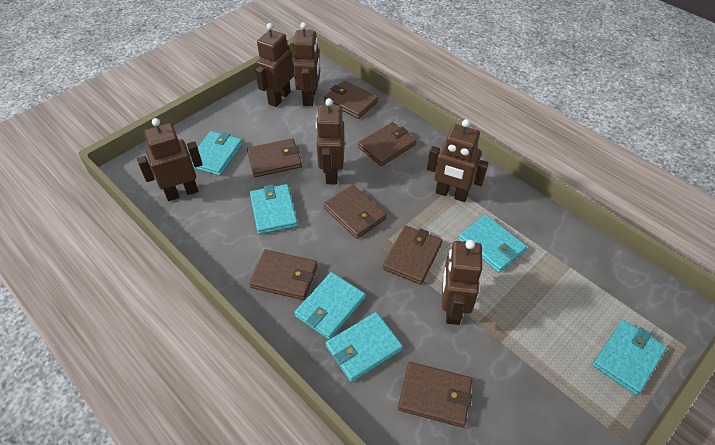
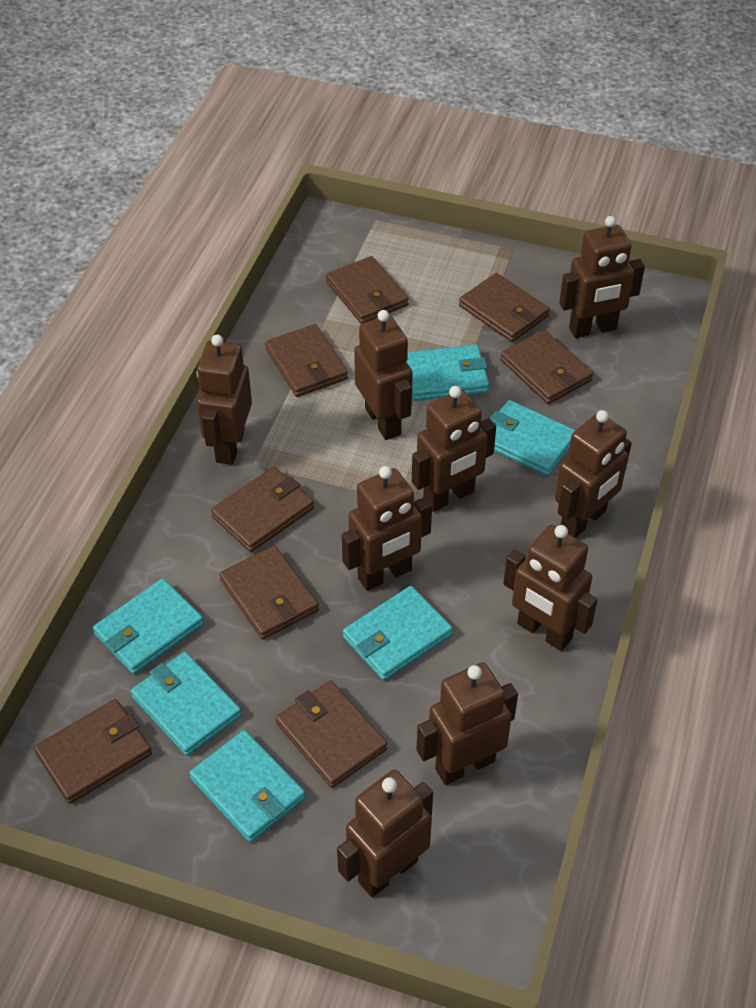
brown robot: 6 -> 9
brown wallet: 7 -> 8

